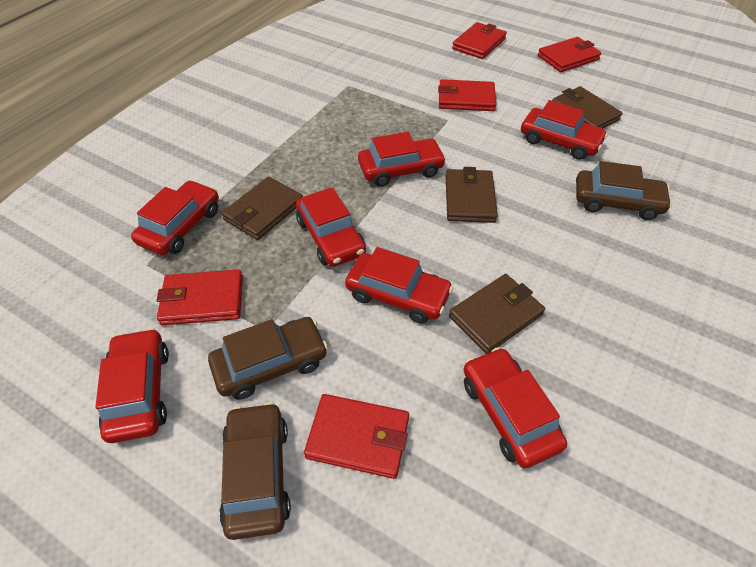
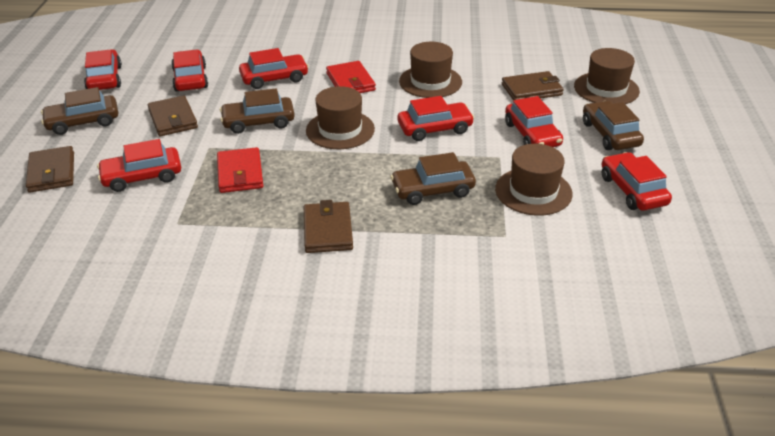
brown car: 3 -> 4
brown hat: 0 -> 4
red wallet: 5 -> 2

